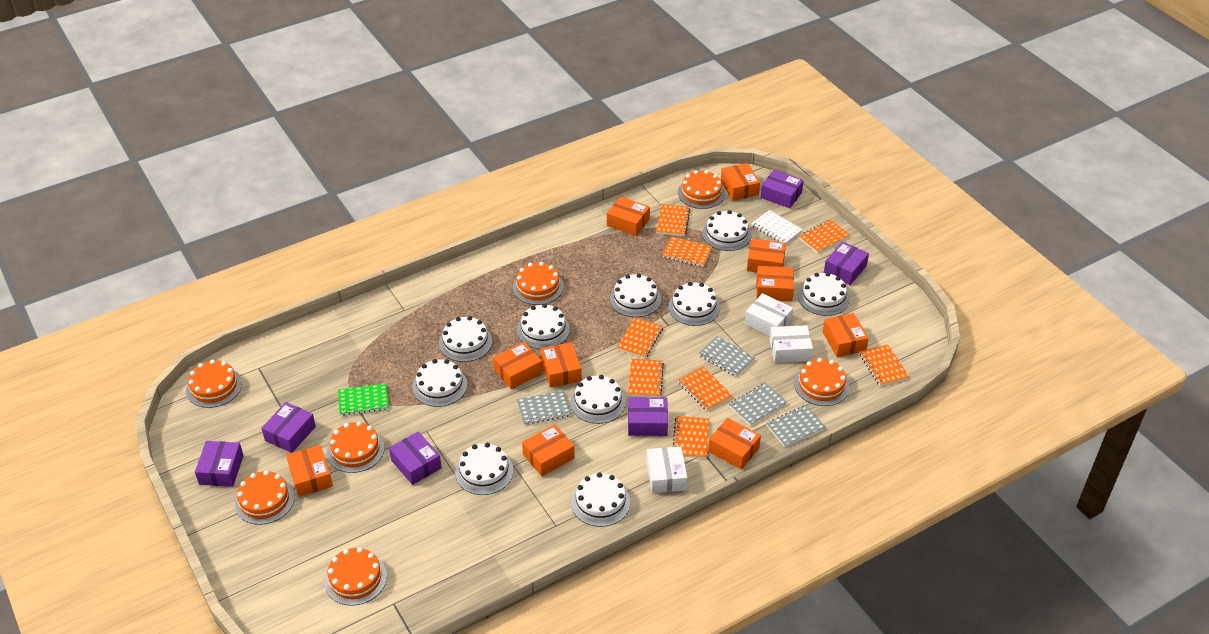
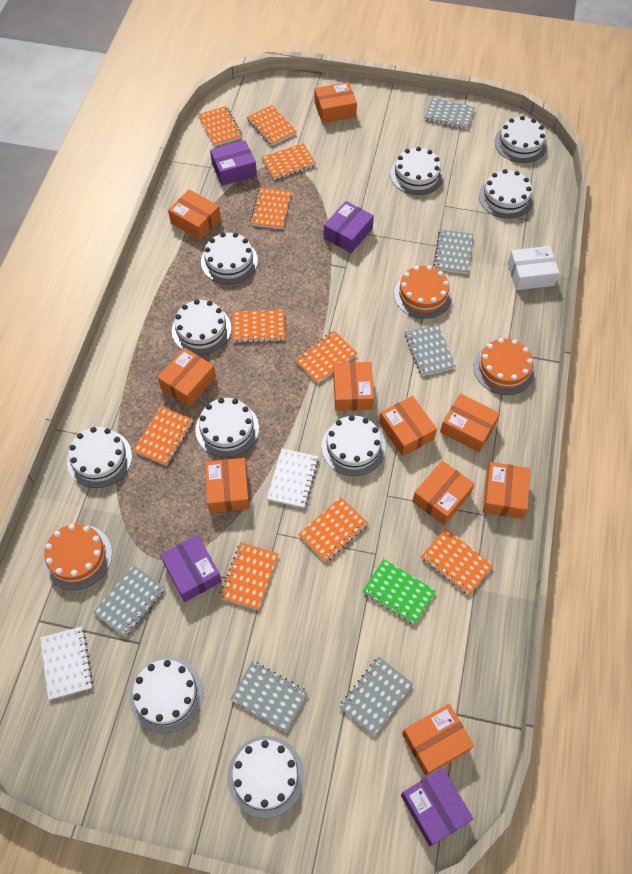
grey notebook: 4 -> 6
orange cake: 7 -> 3
orange notebook: 8 -> 10
purple box: 6 -> 4
white box: 3 -> 1
white notebook: 1 -> 2

